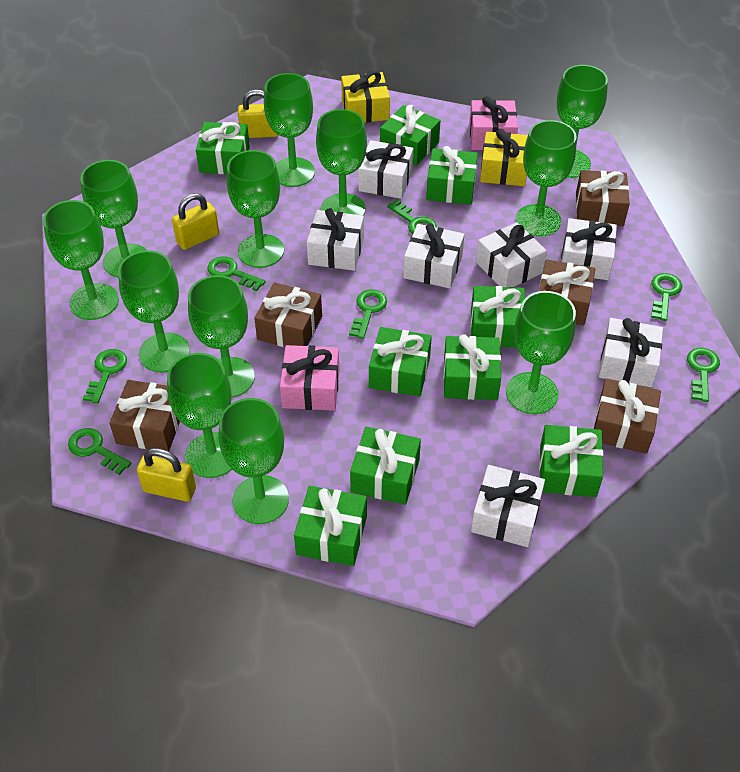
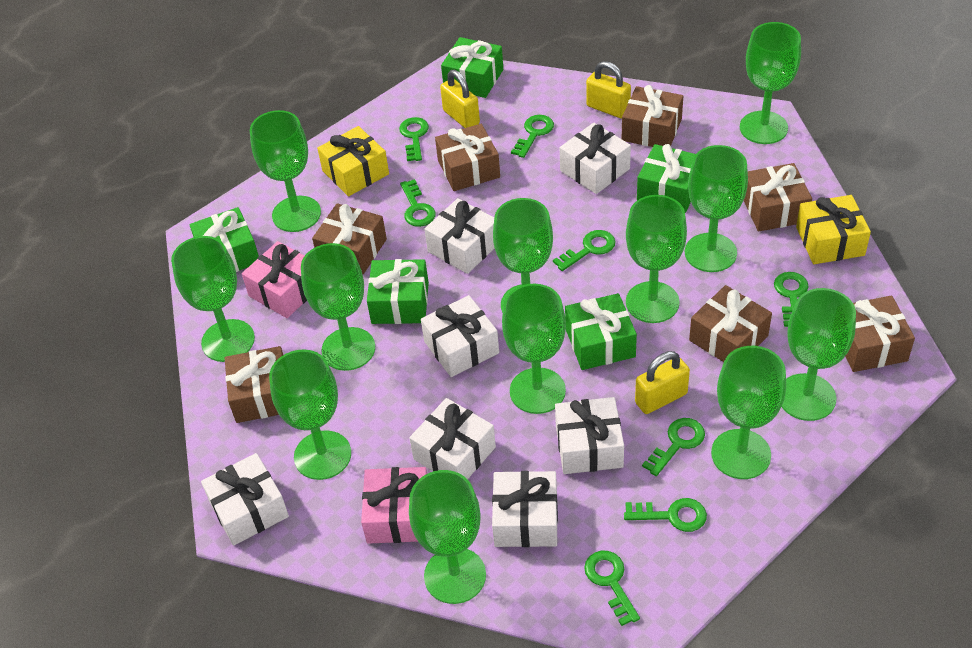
brown gift: 5 -> 7
green gift: 9 -> 5
green key: 7 -> 8

